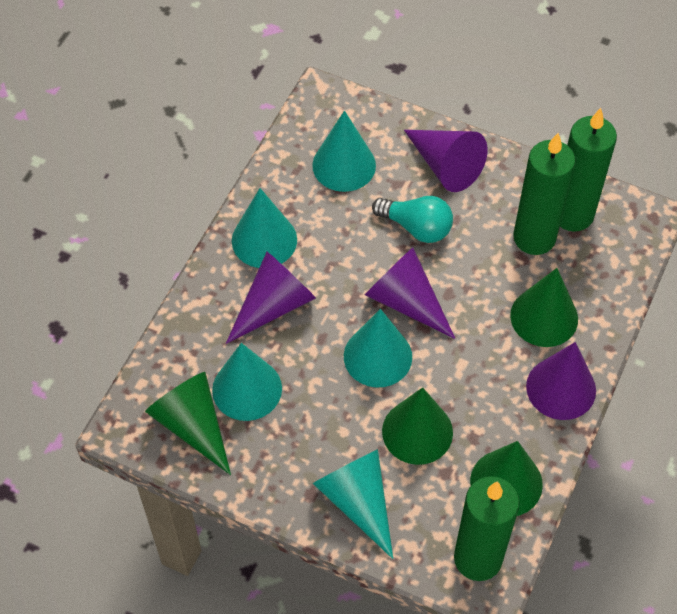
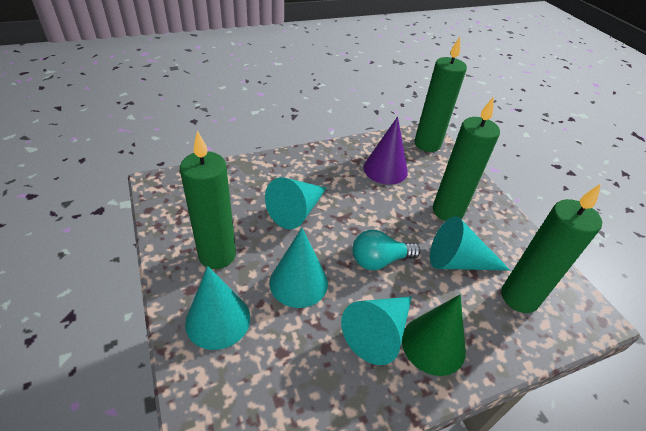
green candle: 3 -> 4
green cone: 4 -> 1
purple cone: 4 -> 1

